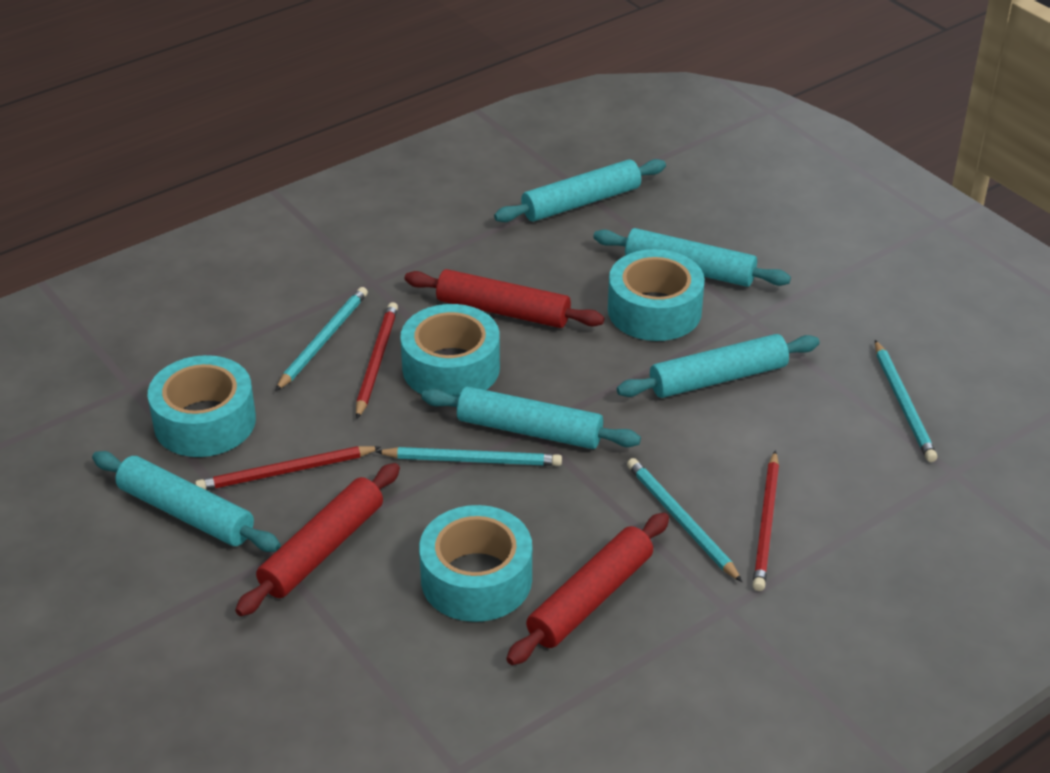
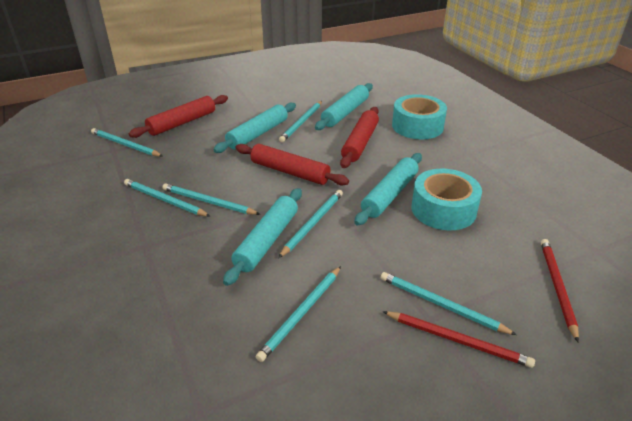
red pencil: 3 -> 2
turquoise pencil: 4 -> 7
turquoise rolling pin: 5 -> 4
turquoise tape: 4 -> 2

